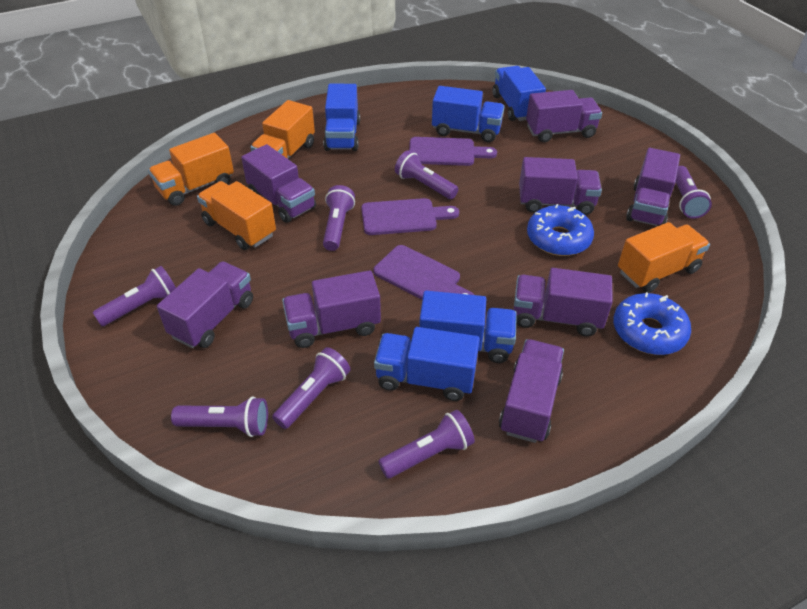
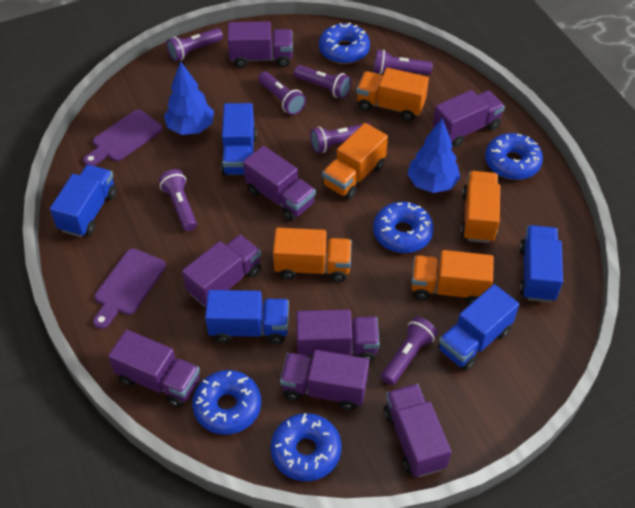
blue donut: 2 -> 5
blue tree: 0 -> 2
orange truck: 4 -> 5
purple cutting board: 3 -> 2

